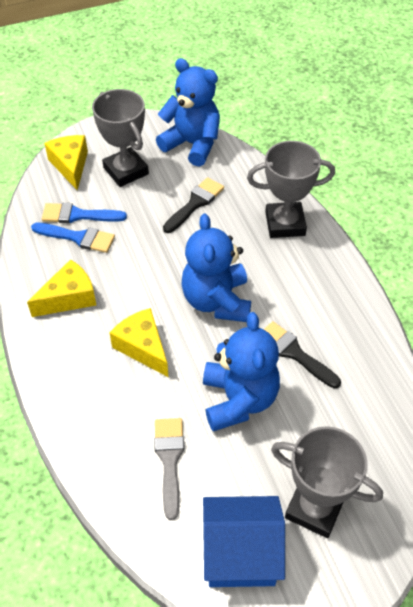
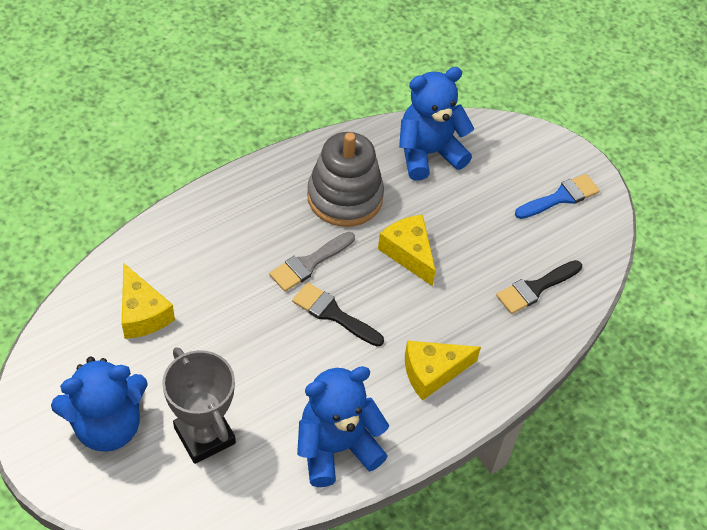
blue brush: 2 -> 1
blue house: 1 -> 0
grey stacking toy: 0 -> 1
grey trophy: 3 -> 1

